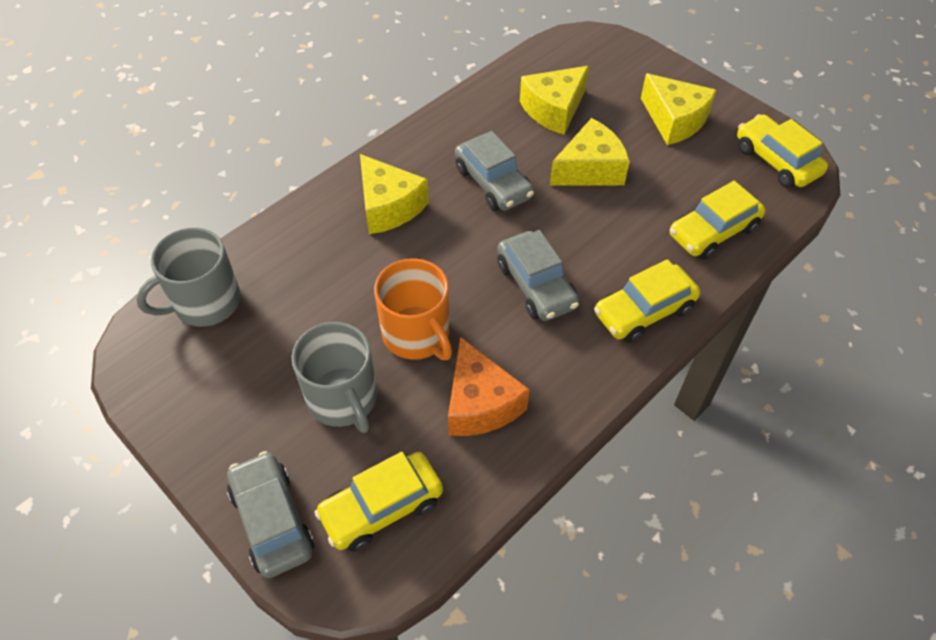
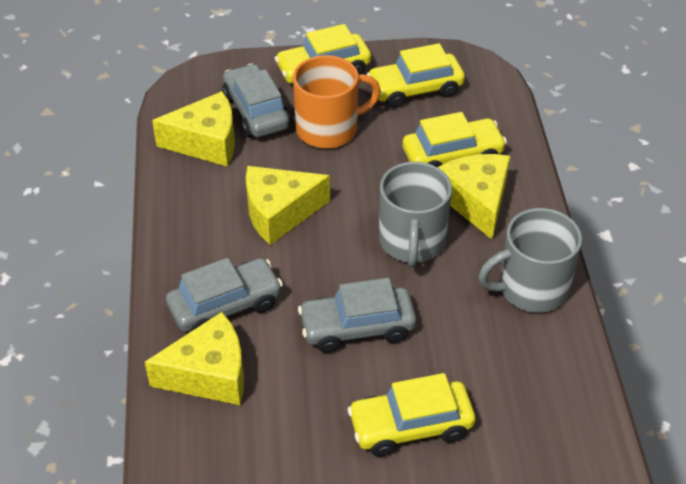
orange cheese: 1 -> 0

